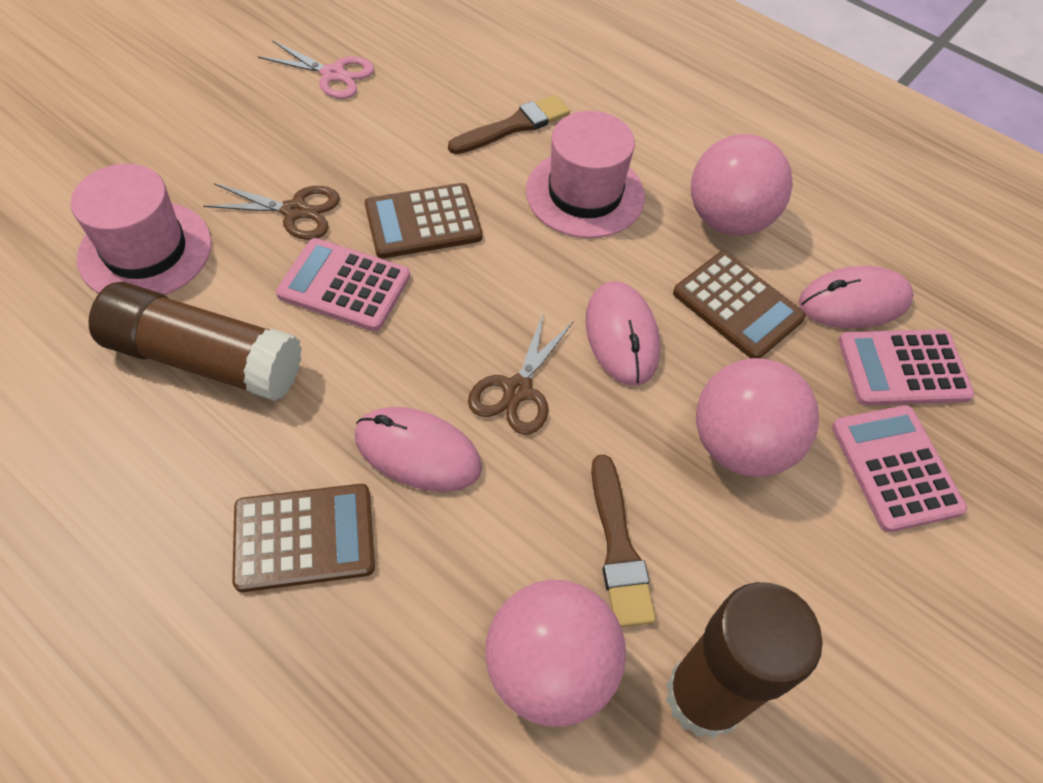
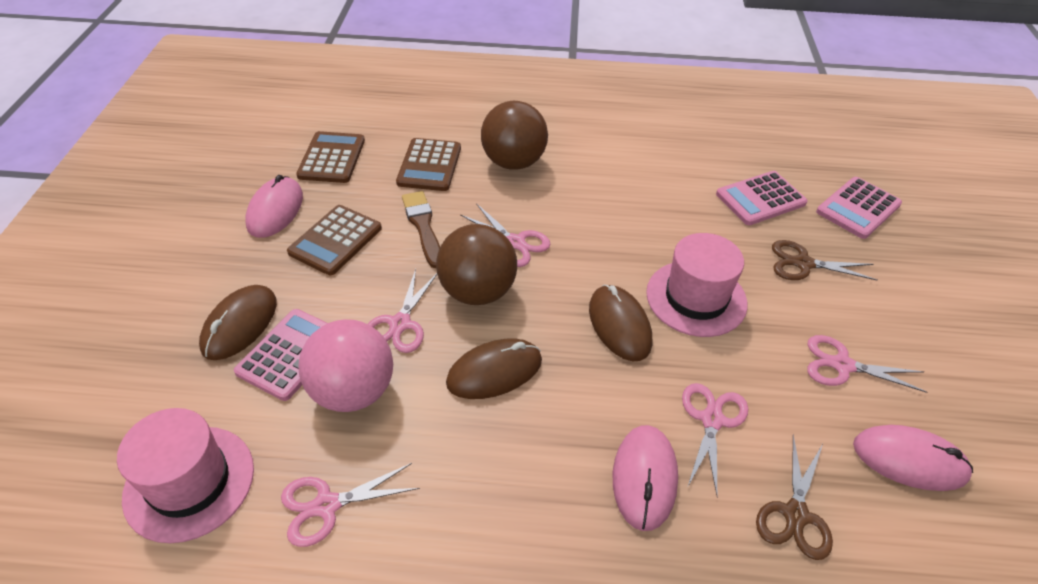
brown ball: 0 -> 2
brown brush: 2 -> 1
brown glue stick: 2 -> 0
brown mouse: 0 -> 3
pink ball: 3 -> 1
pink scissors: 1 -> 5

